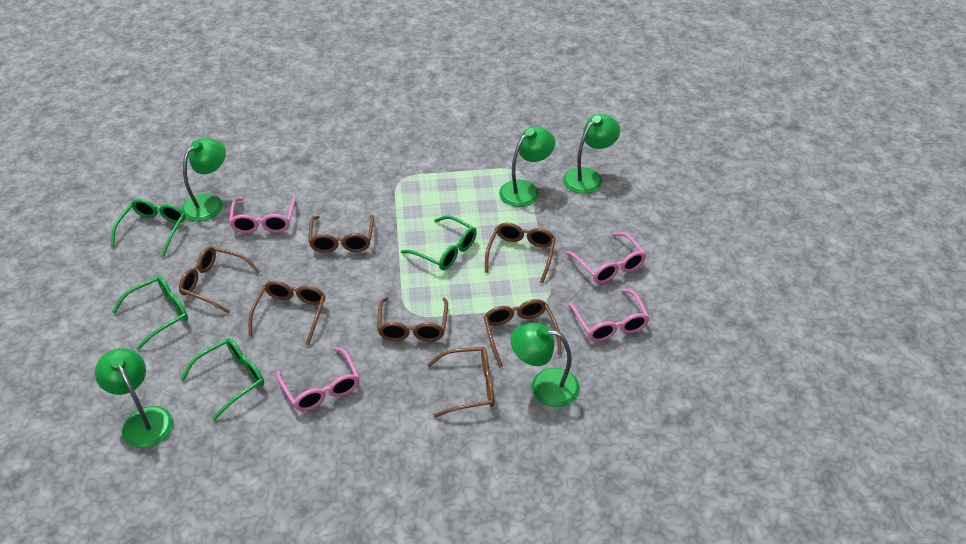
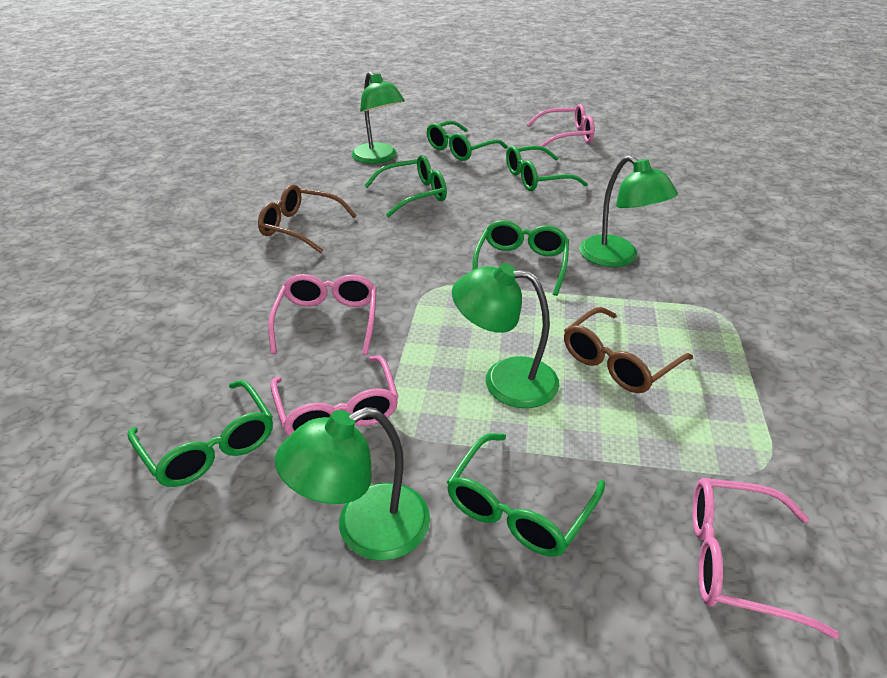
brown glasses: 7 -> 2
green glasses: 4 -> 6
green lamp: 5 -> 4

